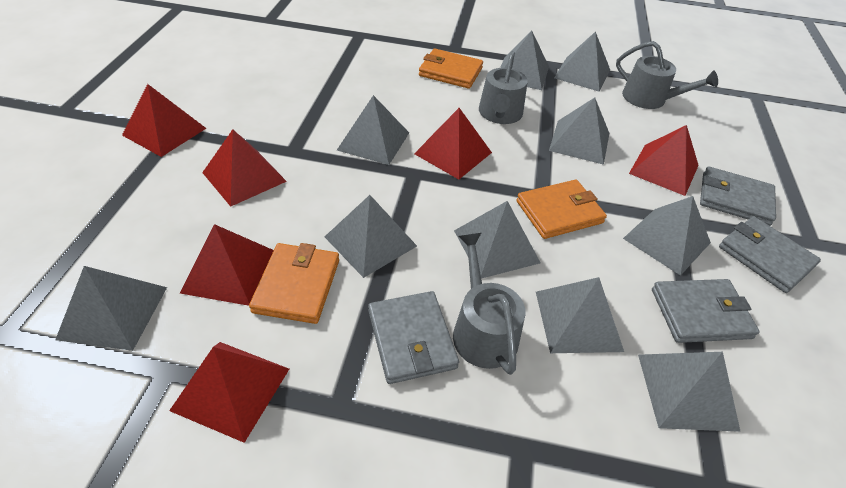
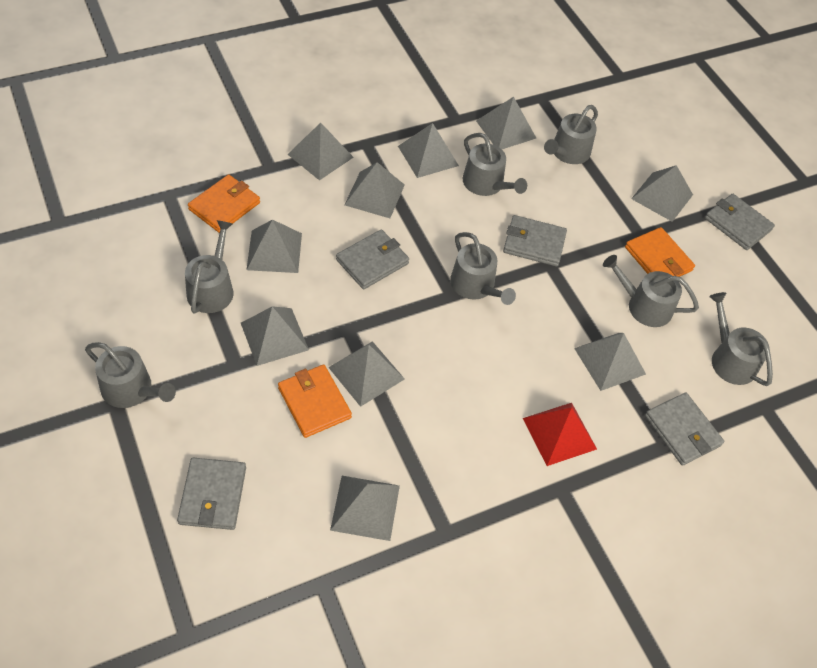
grey wallet: 4 -> 5
grey watering can: 3 -> 7
red pyramid: 6 -> 1

